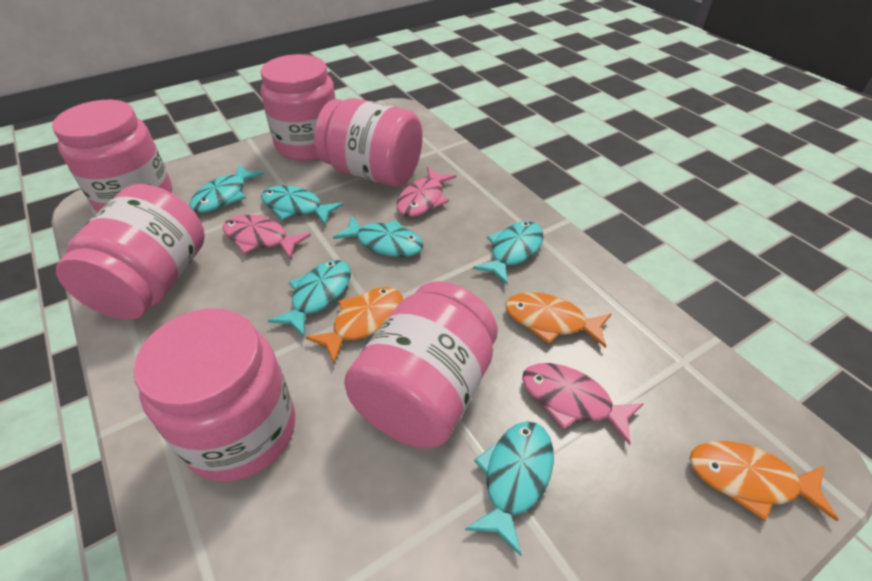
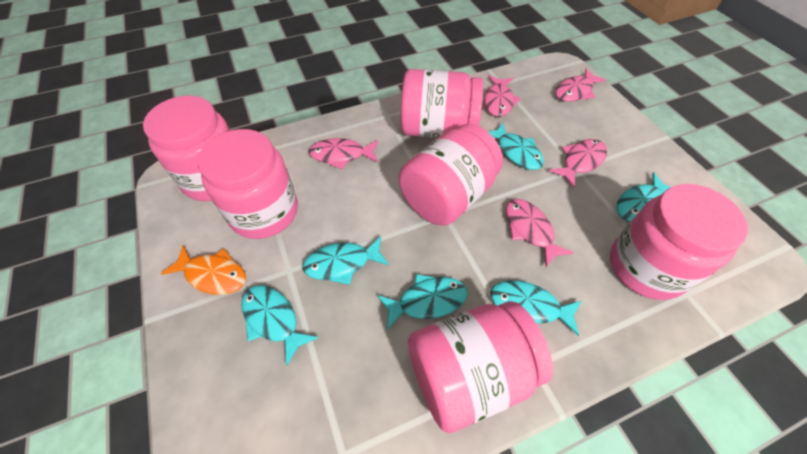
orange fish: 3 -> 1
pink fish: 3 -> 5

